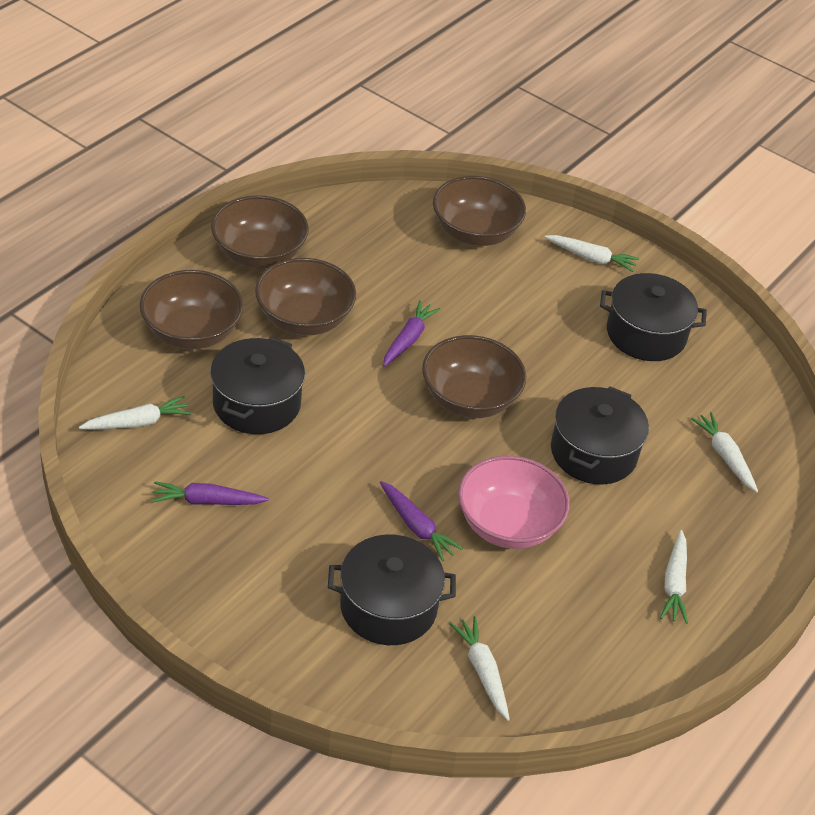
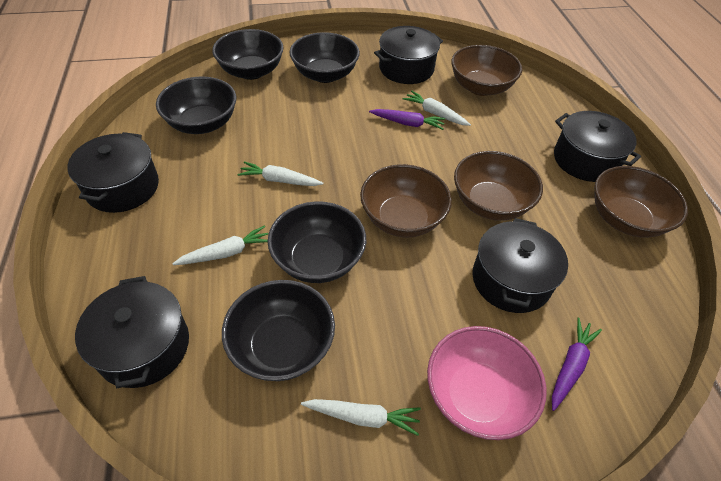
black bowl: 0 -> 5
black pot: 4 -> 5
brown bowl: 5 -> 4
purple carrot: 3 -> 2
white carrot: 5 -> 4

